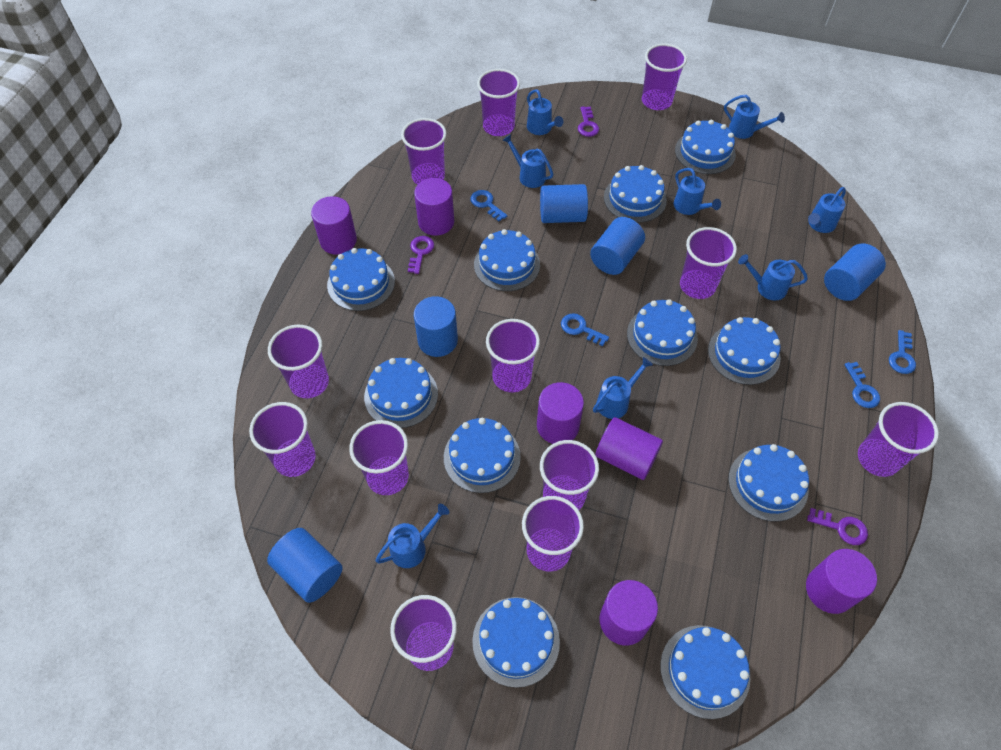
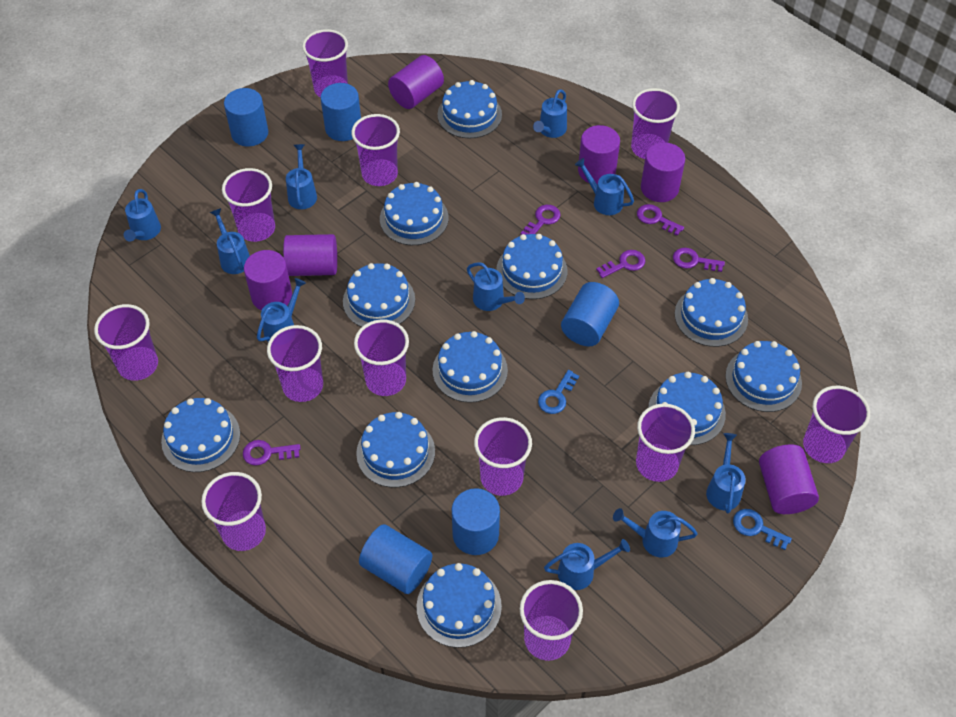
blue key: 4 -> 2
blue watering can: 8 -> 10
purple key: 3 -> 5

